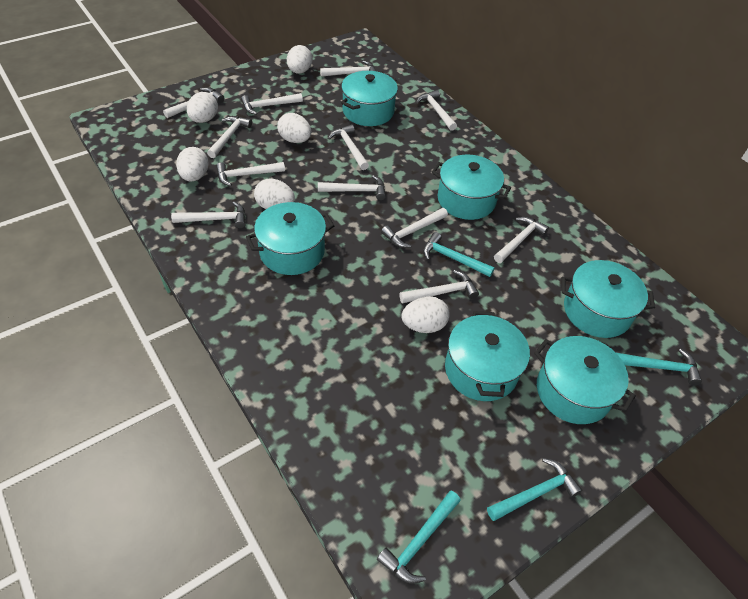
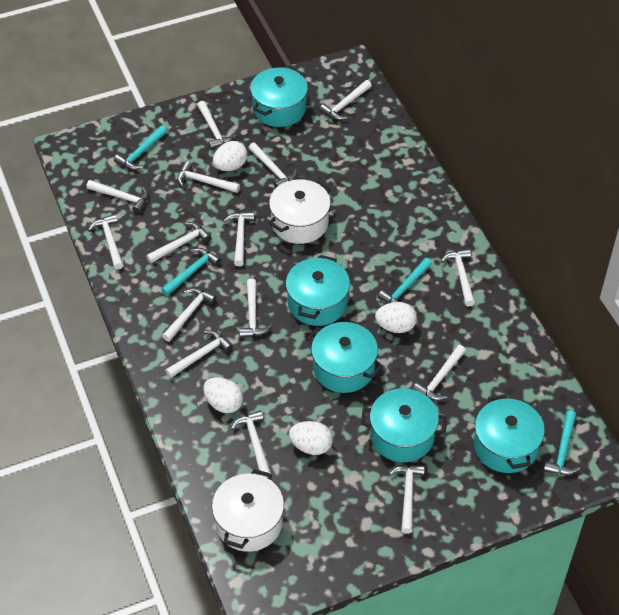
turquoise pot: 6 -> 5
white egg: 6 -> 4
white hammer: 12 -> 15
white pot: 0 -> 2

